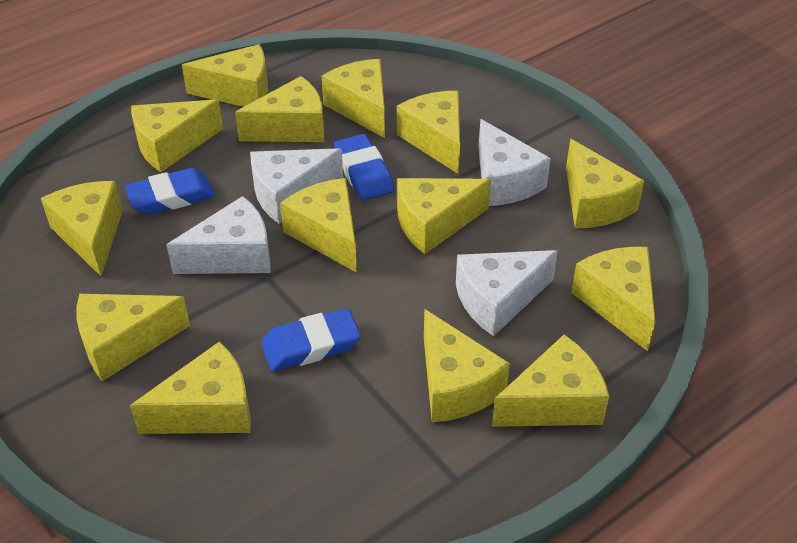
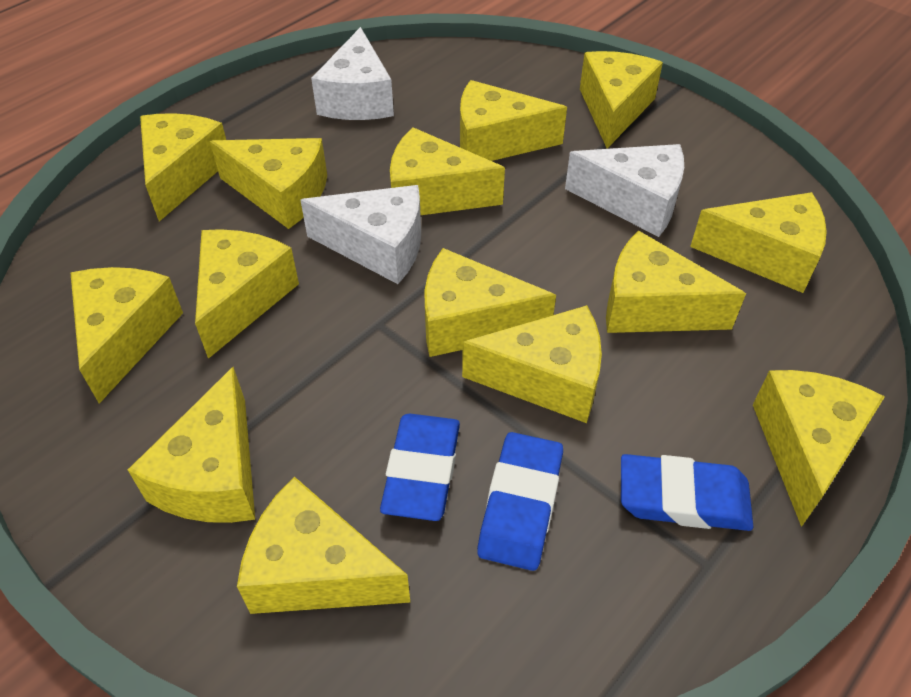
white cheese: 4 -> 3

